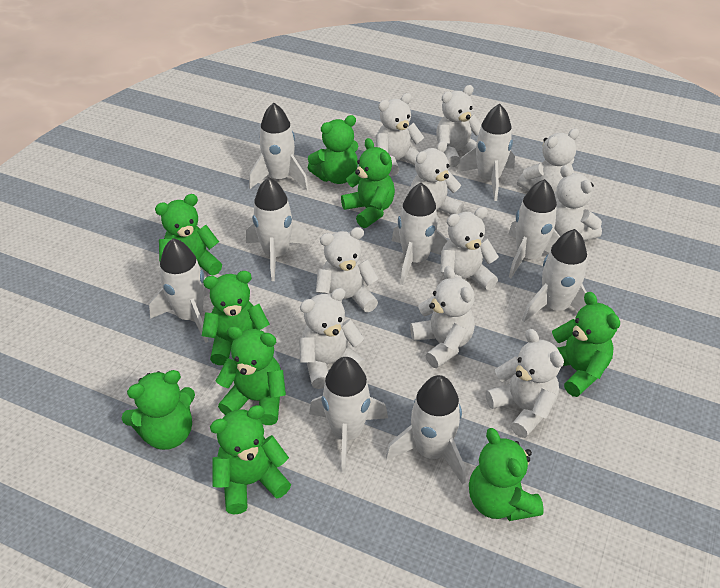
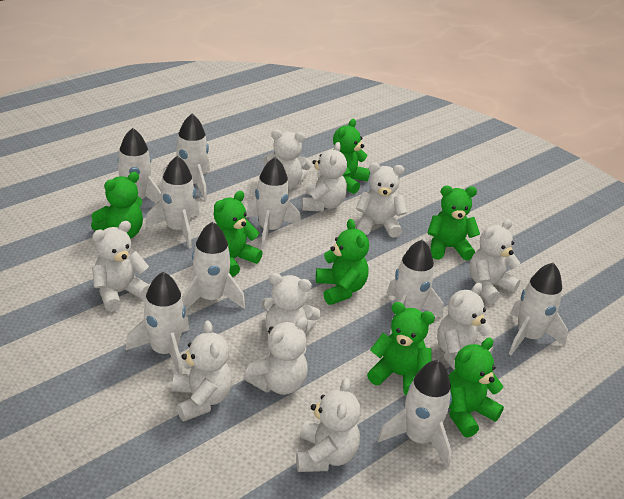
green teddy bear: 9 -> 7

